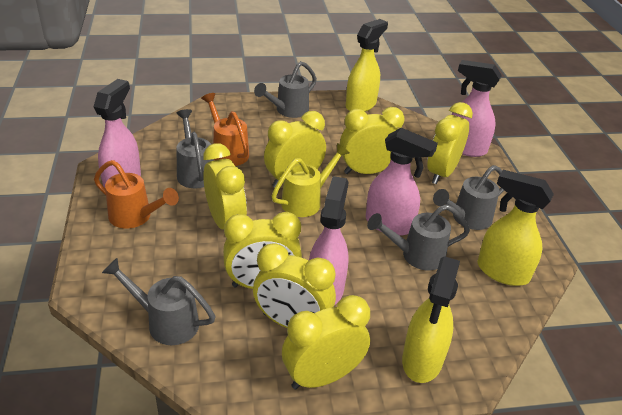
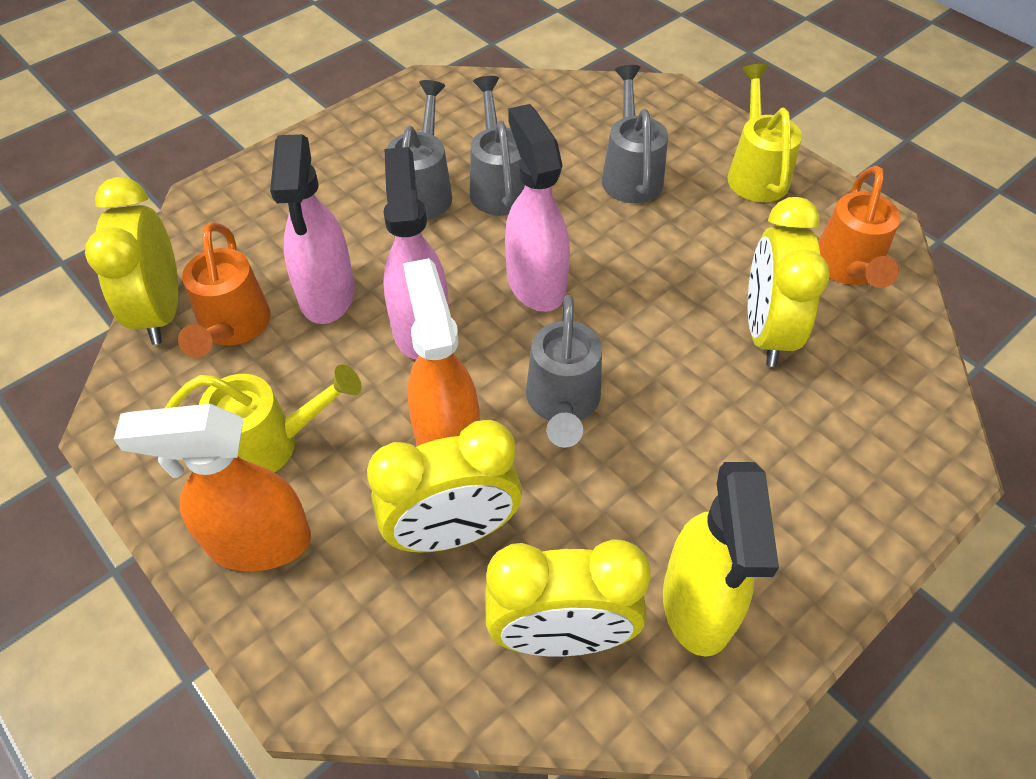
grey watering can: 5 -> 4
orange spray bottle: 0 -> 2
pink spray bottle: 4 -> 3
yellow clock: 7 -> 4
yellow spray bottle: 3 -> 1
yellow watering can: 1 -> 2

